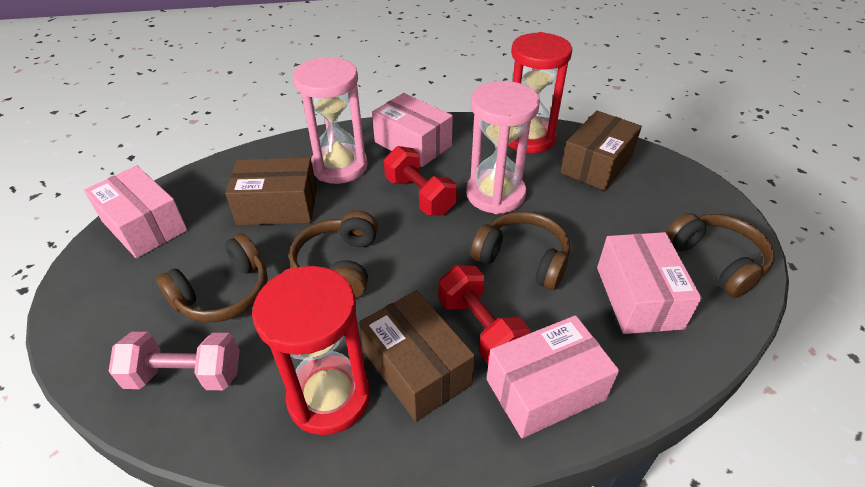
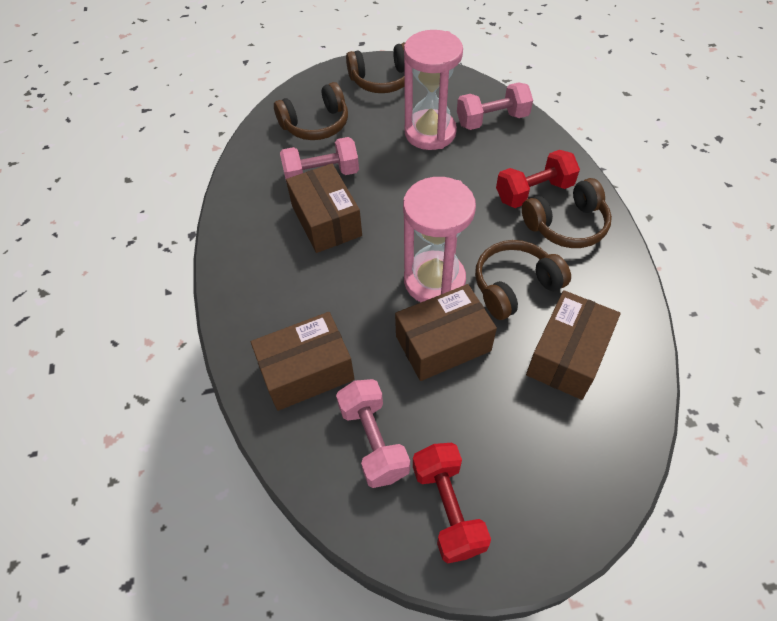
brown box: 3 -> 4
pink box: 4 -> 0
pink dumbbell: 1 -> 3
red hourglass: 2 -> 0

